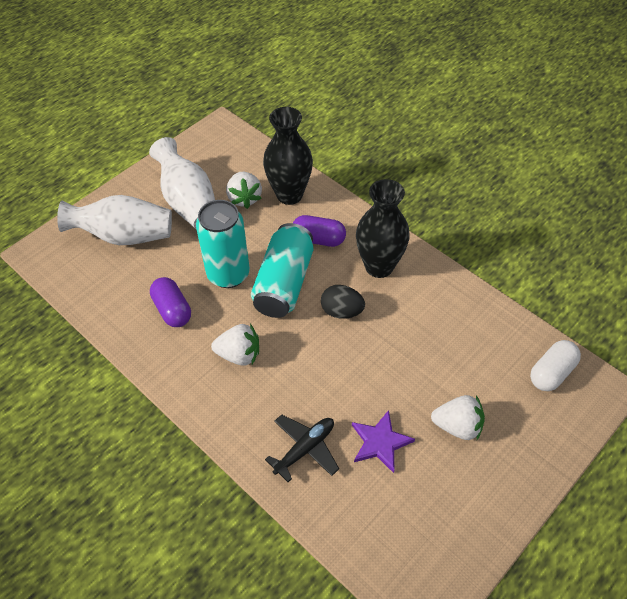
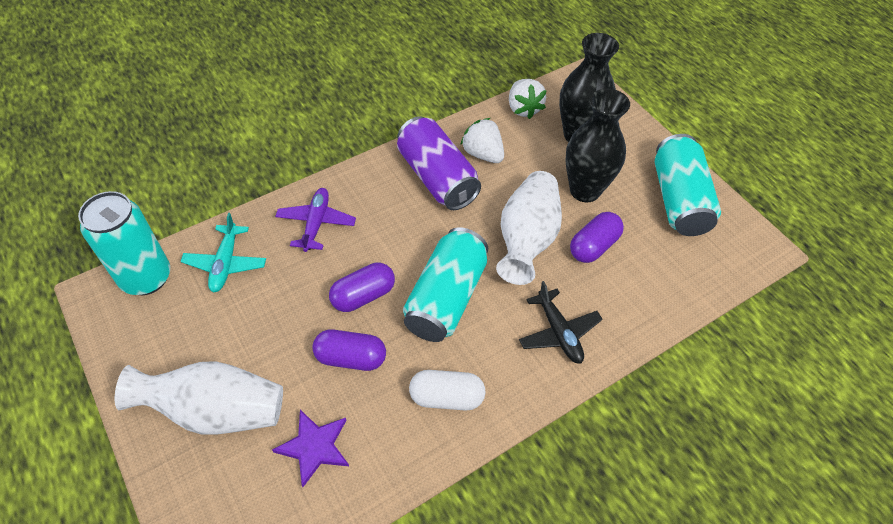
black egg: 1 -> 0
purple can: 0 -> 1
purple capsule: 2 -> 3
purple plane: 0 -> 1
turquoise can: 2 -> 3
turquoise plane: 0 -> 1
white strawberry: 3 -> 2

